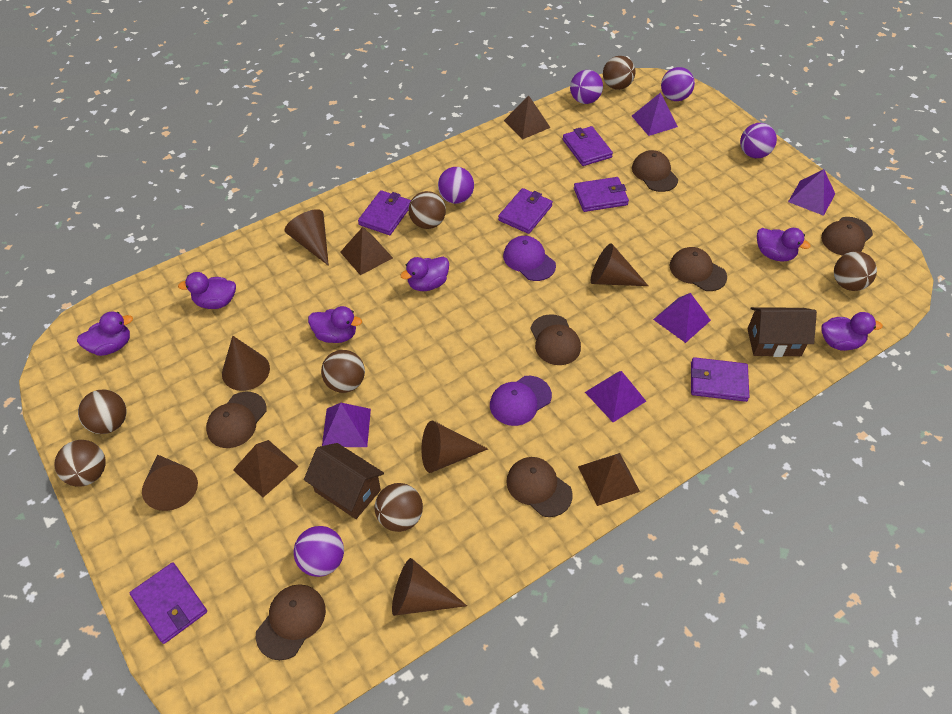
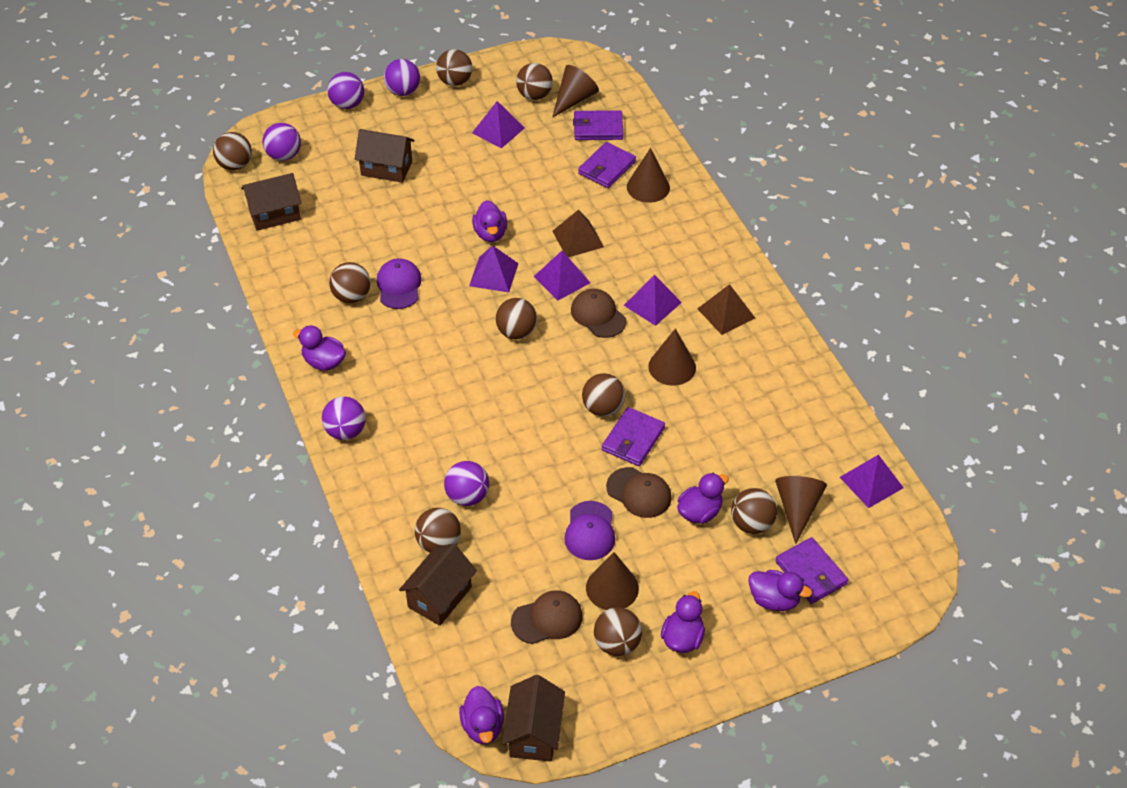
brown ball: 7 -> 9
brown cap: 7 -> 3
brown cone: 6 -> 5
brown house: 2 -> 4
brown pyramid: 4 -> 2
purple wallet: 6 -> 4

